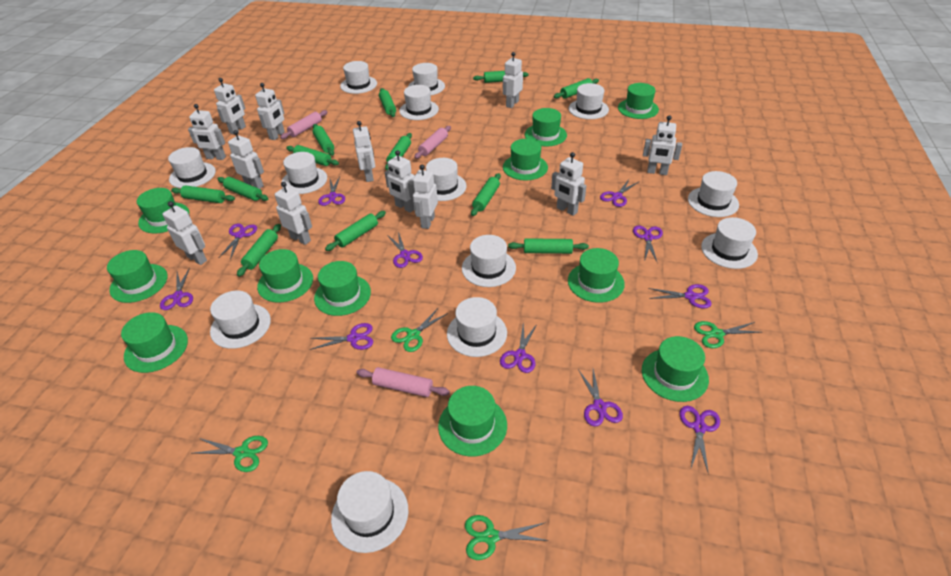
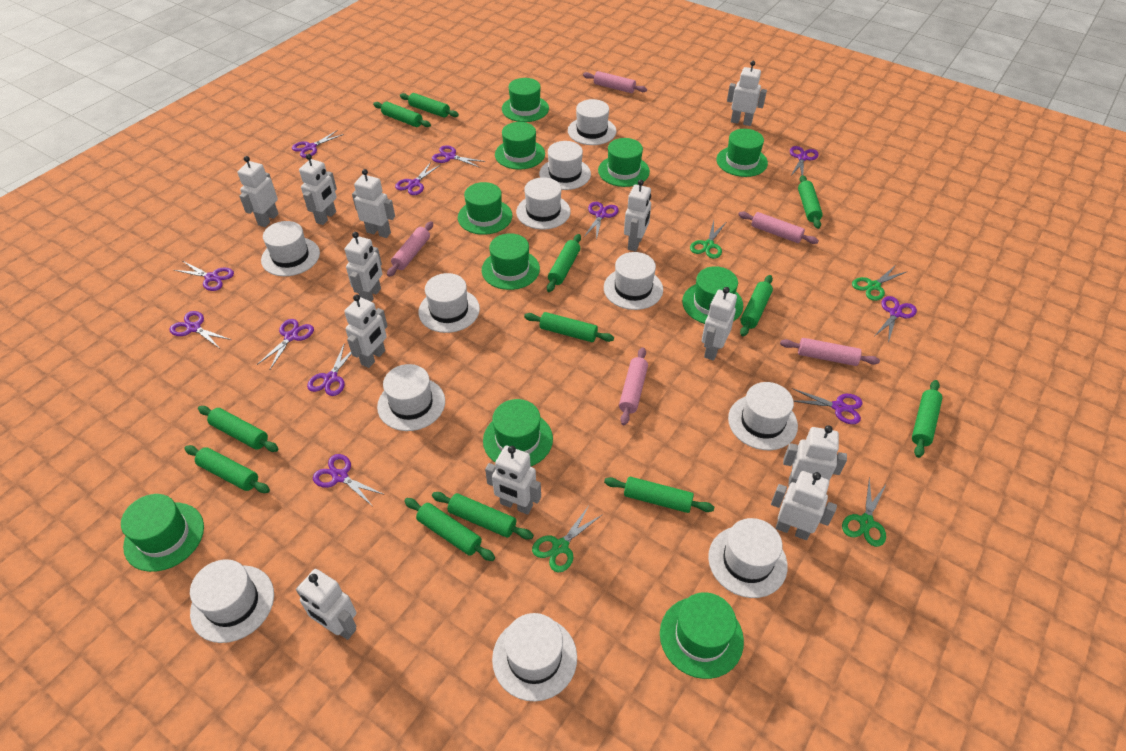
green hat: 11 -> 10
pink rolling pin: 3 -> 5
purple scissors: 11 -> 12
white hat: 13 -> 11

